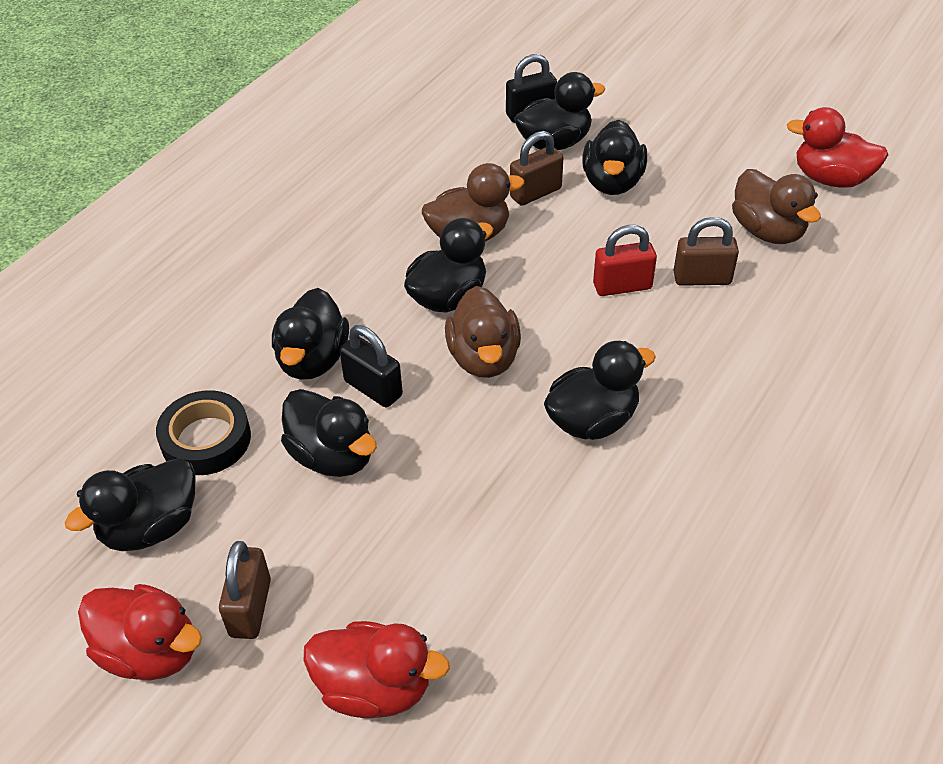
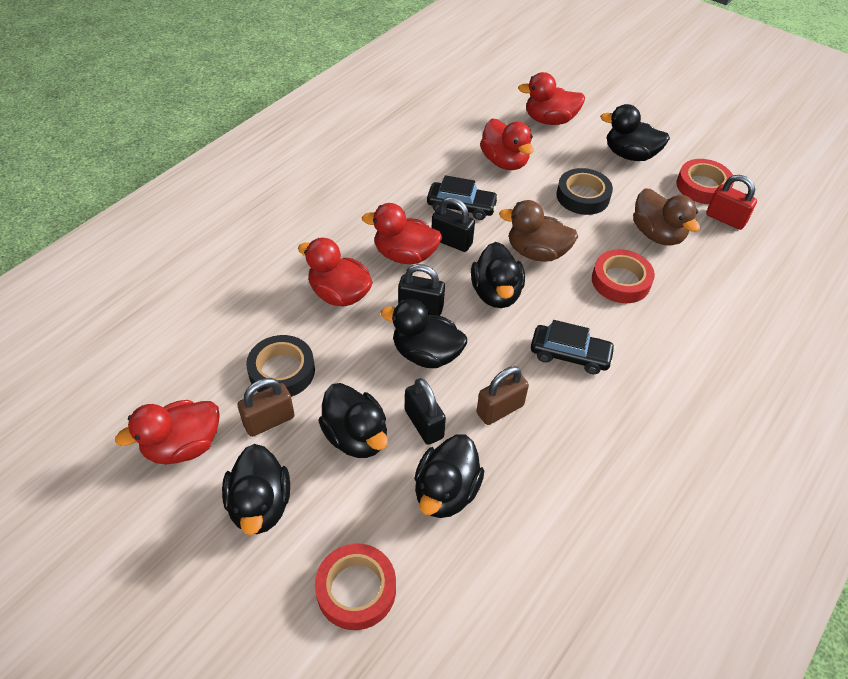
black car: 0 -> 2
black duck: 7 -> 6
black padlock: 2 -> 3
black tape: 1 -> 2
brown duck: 3 -> 2
brown padlock: 3 -> 2
red duck: 3 -> 5
red tape: 0 -> 3

